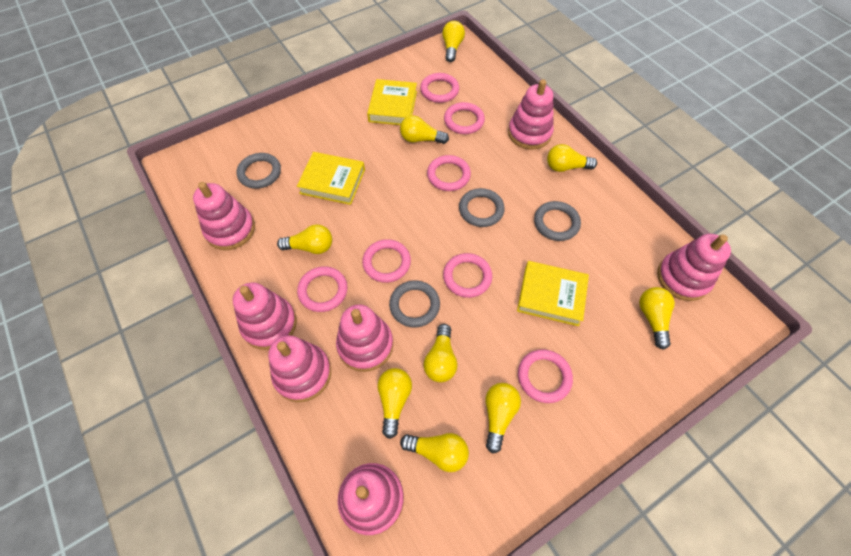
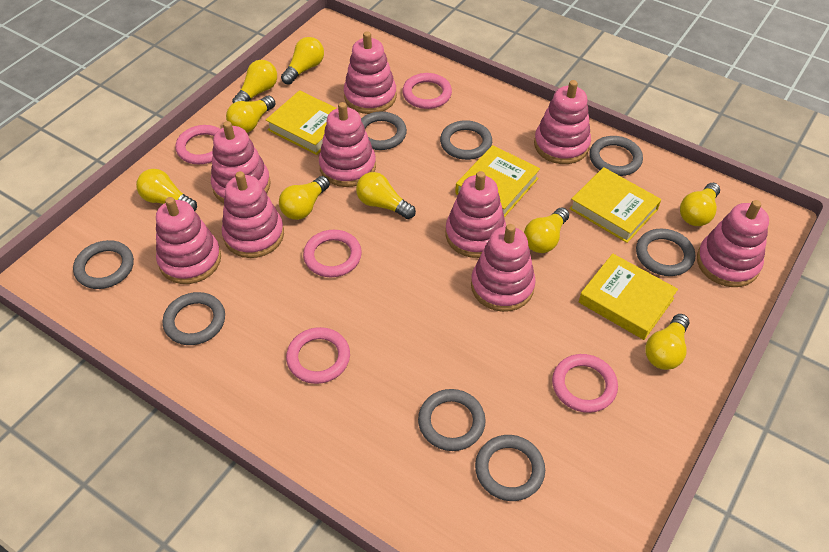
grey ring: 4 -> 8
pink ring: 7 -> 5
pink stacking toy: 7 -> 9
yellow book: 3 -> 4

